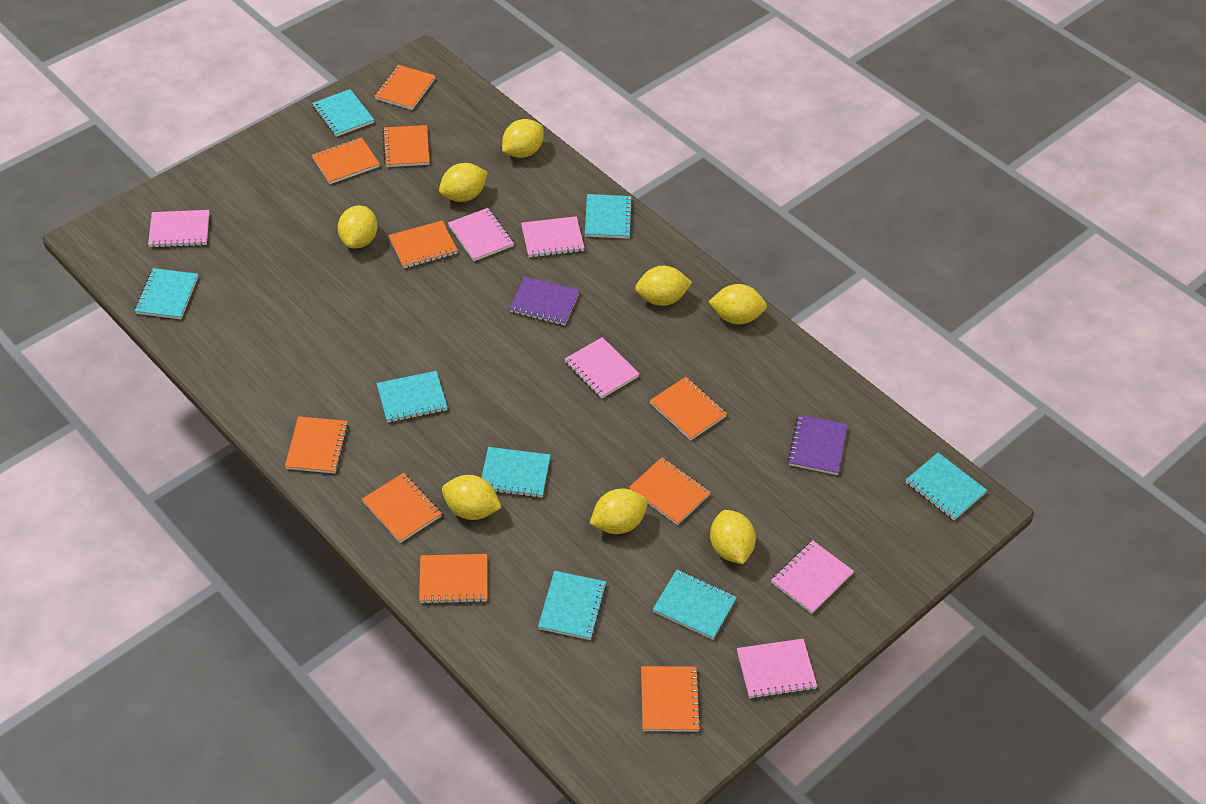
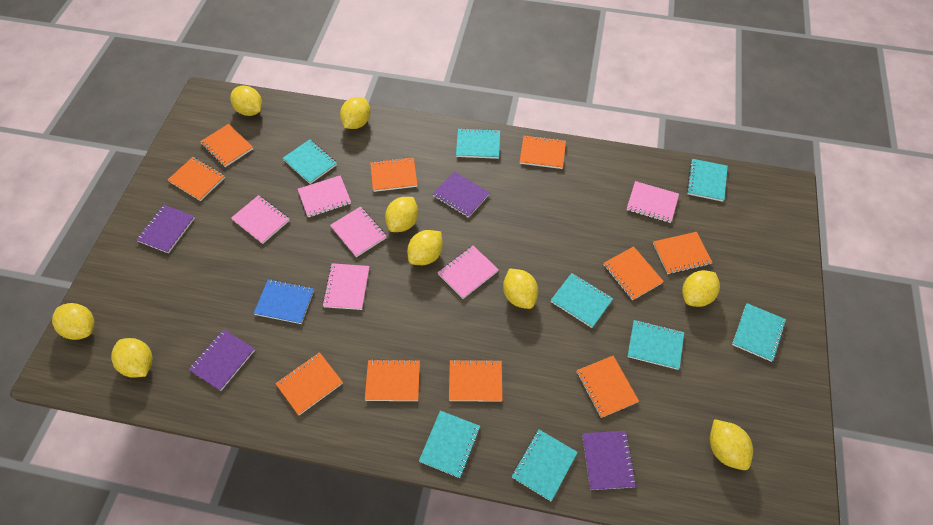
blue notebook: 0 -> 1
purple notebook: 2 -> 4
yellow lemon: 8 -> 9

